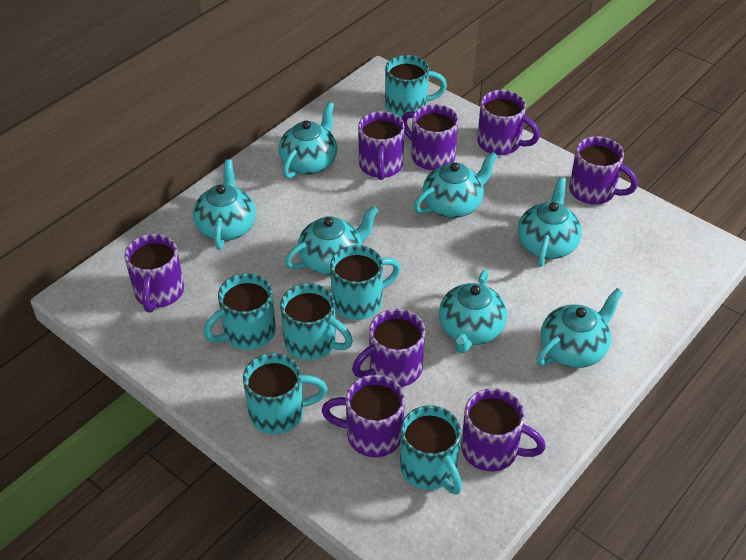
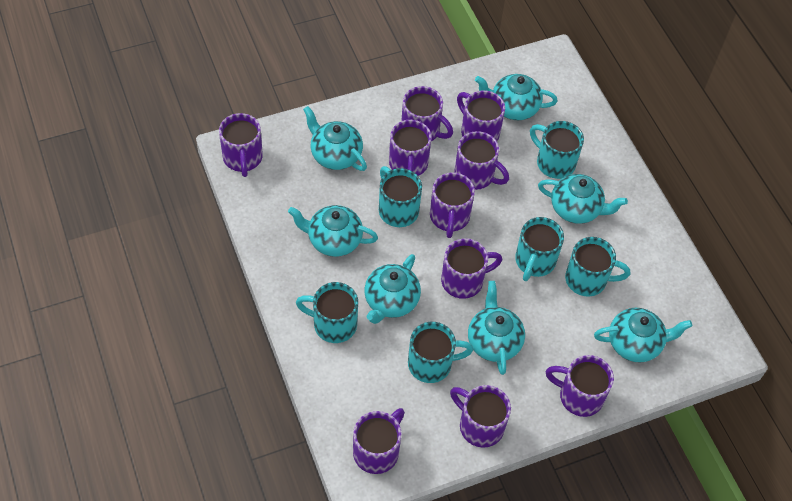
purple mug: 8 -> 10

